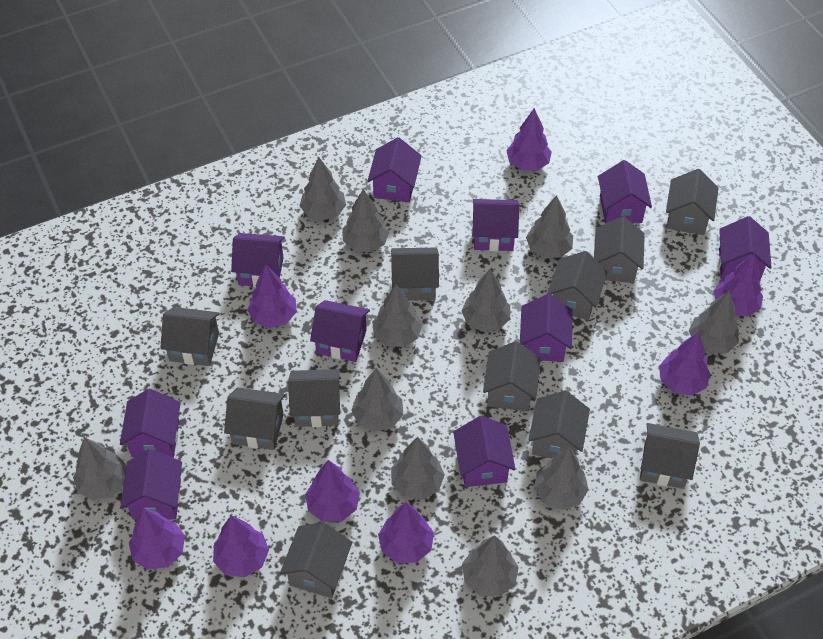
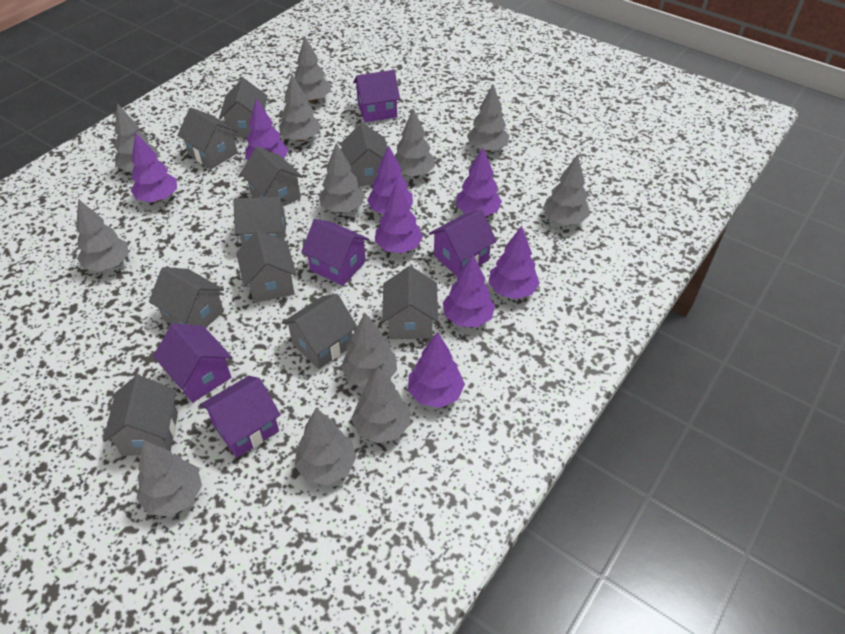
grey house: 11 -> 10
grey tree: 11 -> 12
purple house: 10 -> 5

